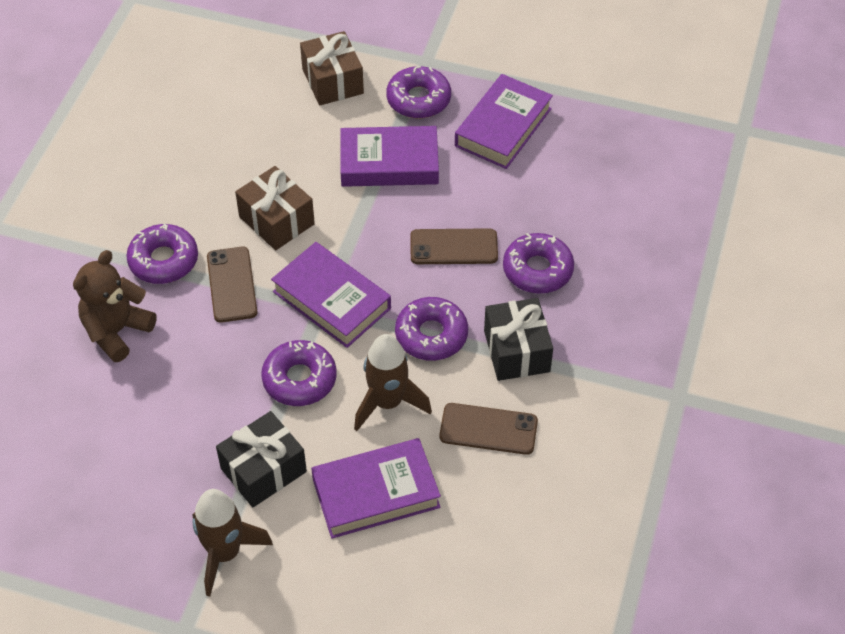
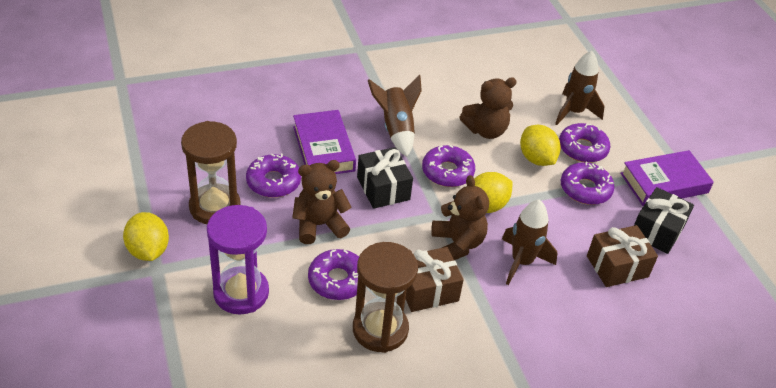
brown hourglass: 0 -> 2
brown phone: 3 -> 0
brown rocket: 2 -> 3
brown teddy bear: 1 -> 3
purple book: 4 -> 2
purple hourglass: 0 -> 1
yellow lemon: 0 -> 3

